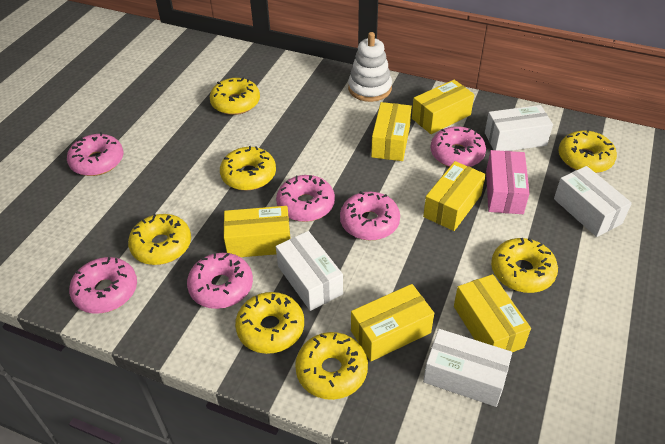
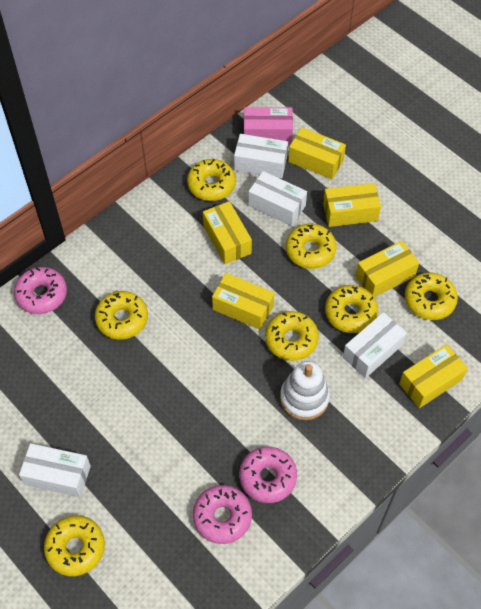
pink donut: 6 -> 3

